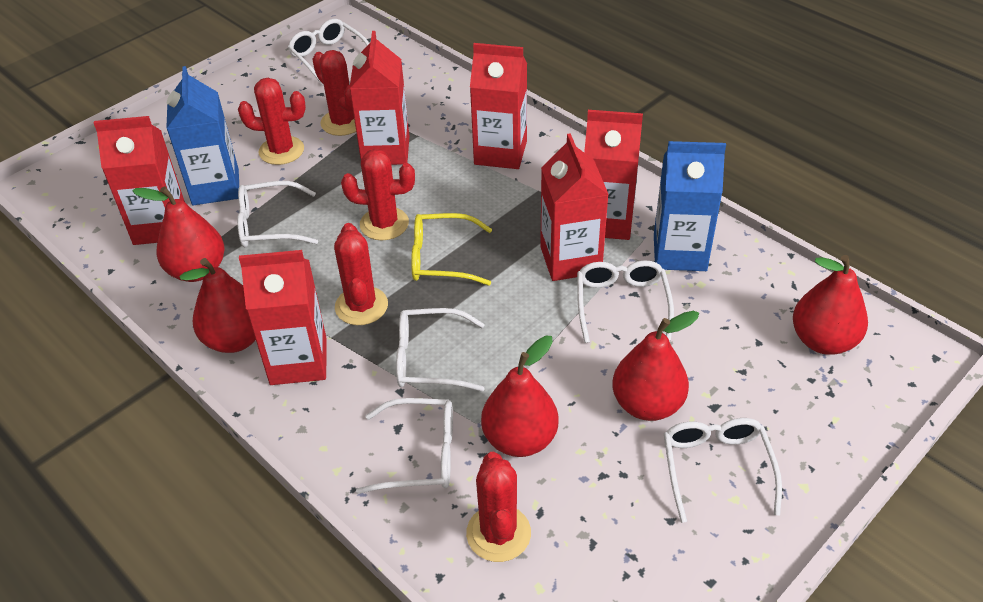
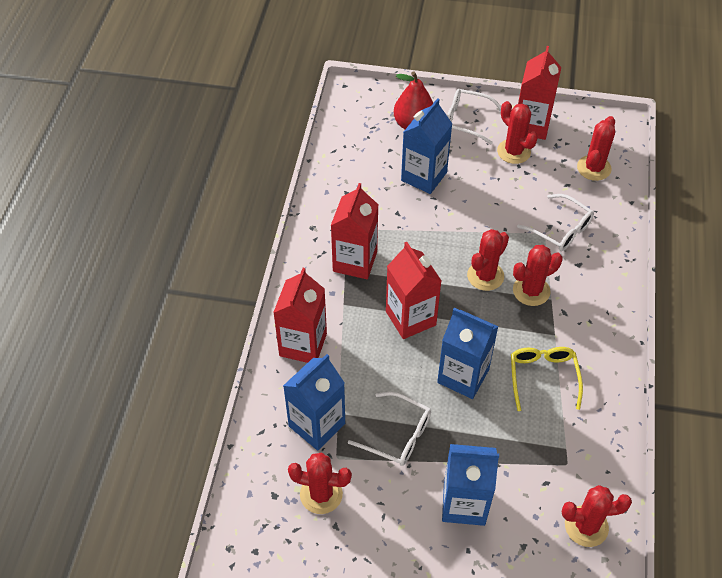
blue carton: 2 -> 4
red cactus: 5 -> 6
red carton: 6 -> 4
red pear: 5 -> 1
white glasses: 6 -> 3

